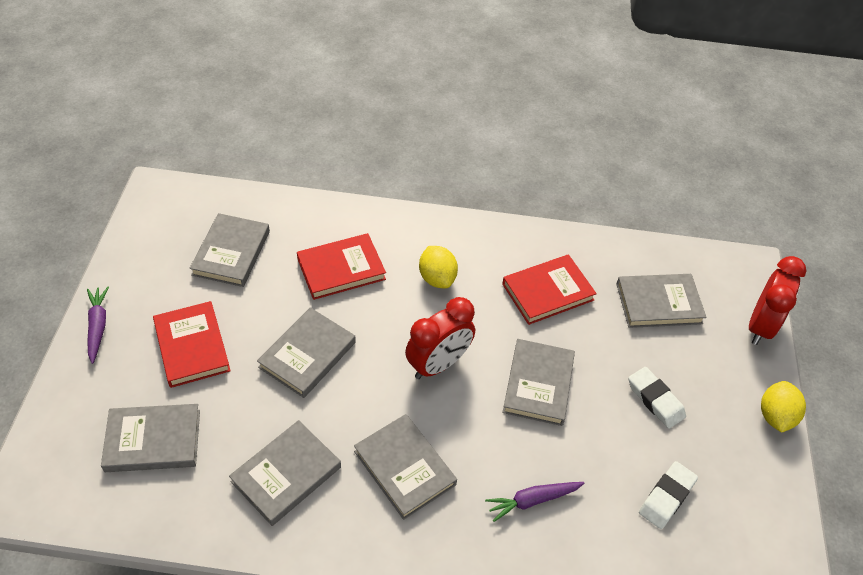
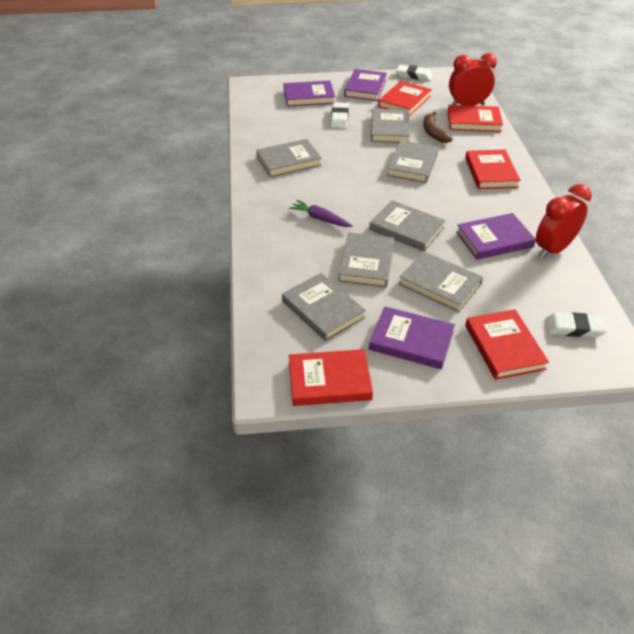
brown banana: 0 -> 1
purple book: 0 -> 4
purple carrot: 2 -> 1
red book: 3 -> 5
white eraser: 2 -> 3
yellow lemon: 2 -> 0

